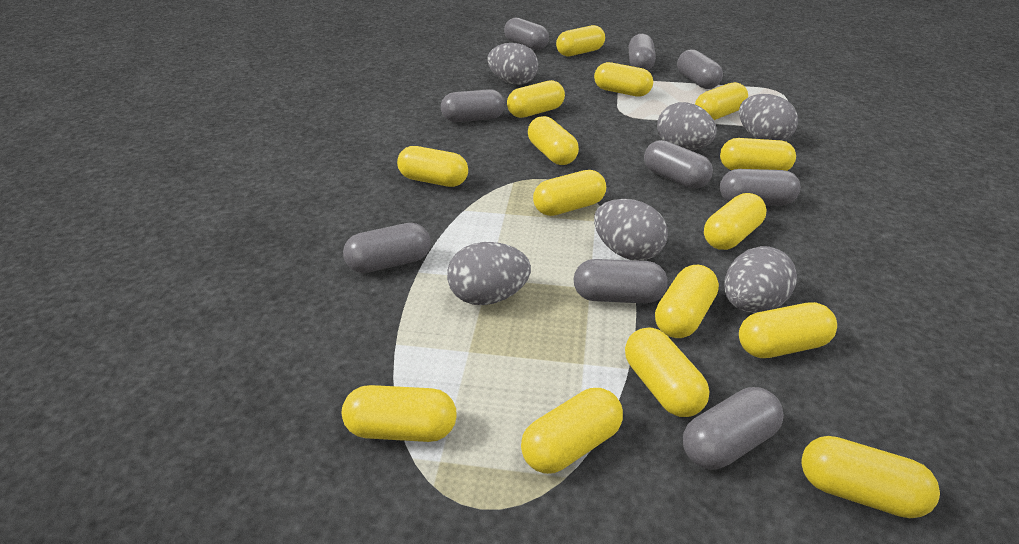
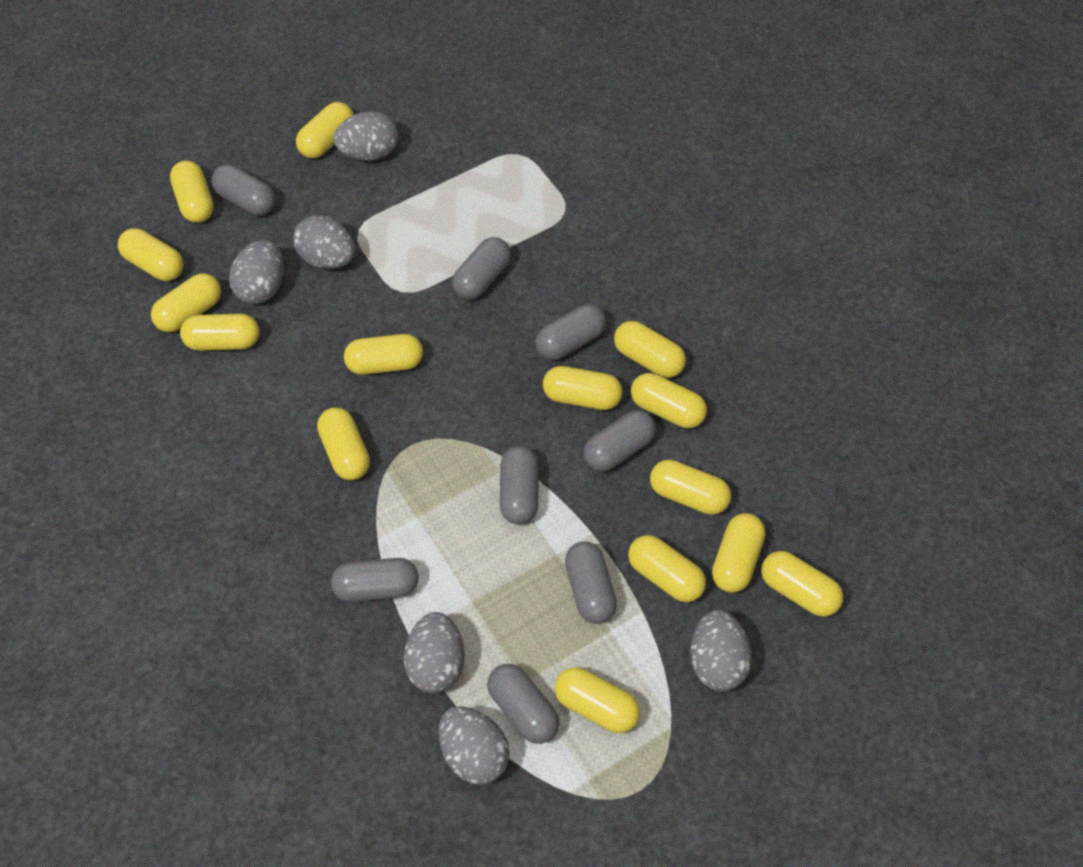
grey capsule: 9 -> 8

